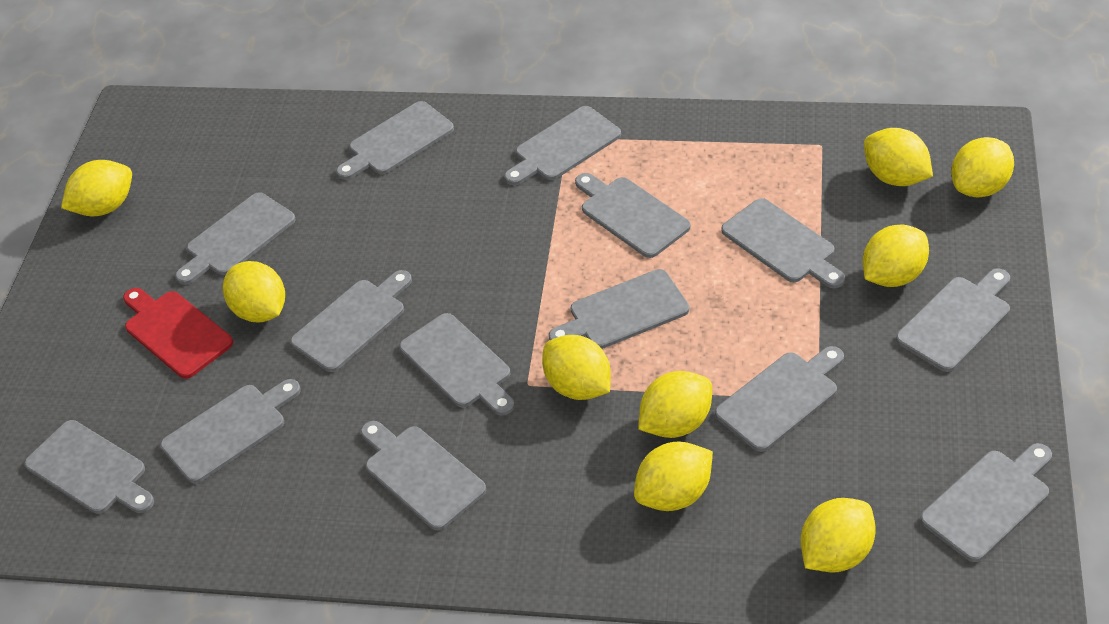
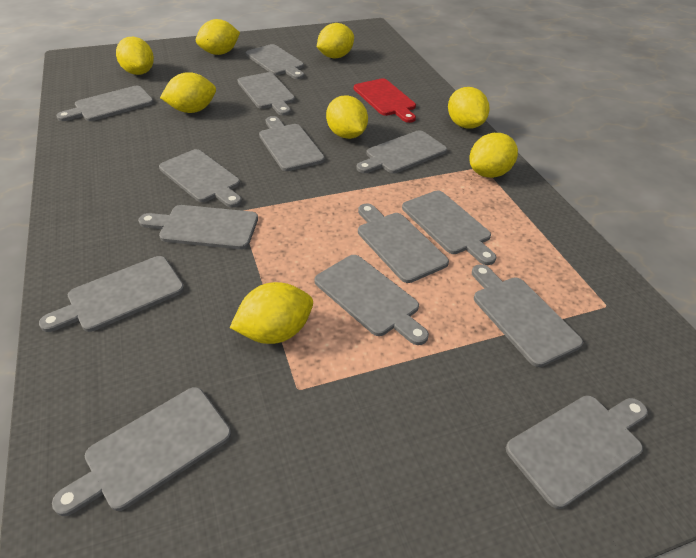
yellow lemon: 9 -> 8

